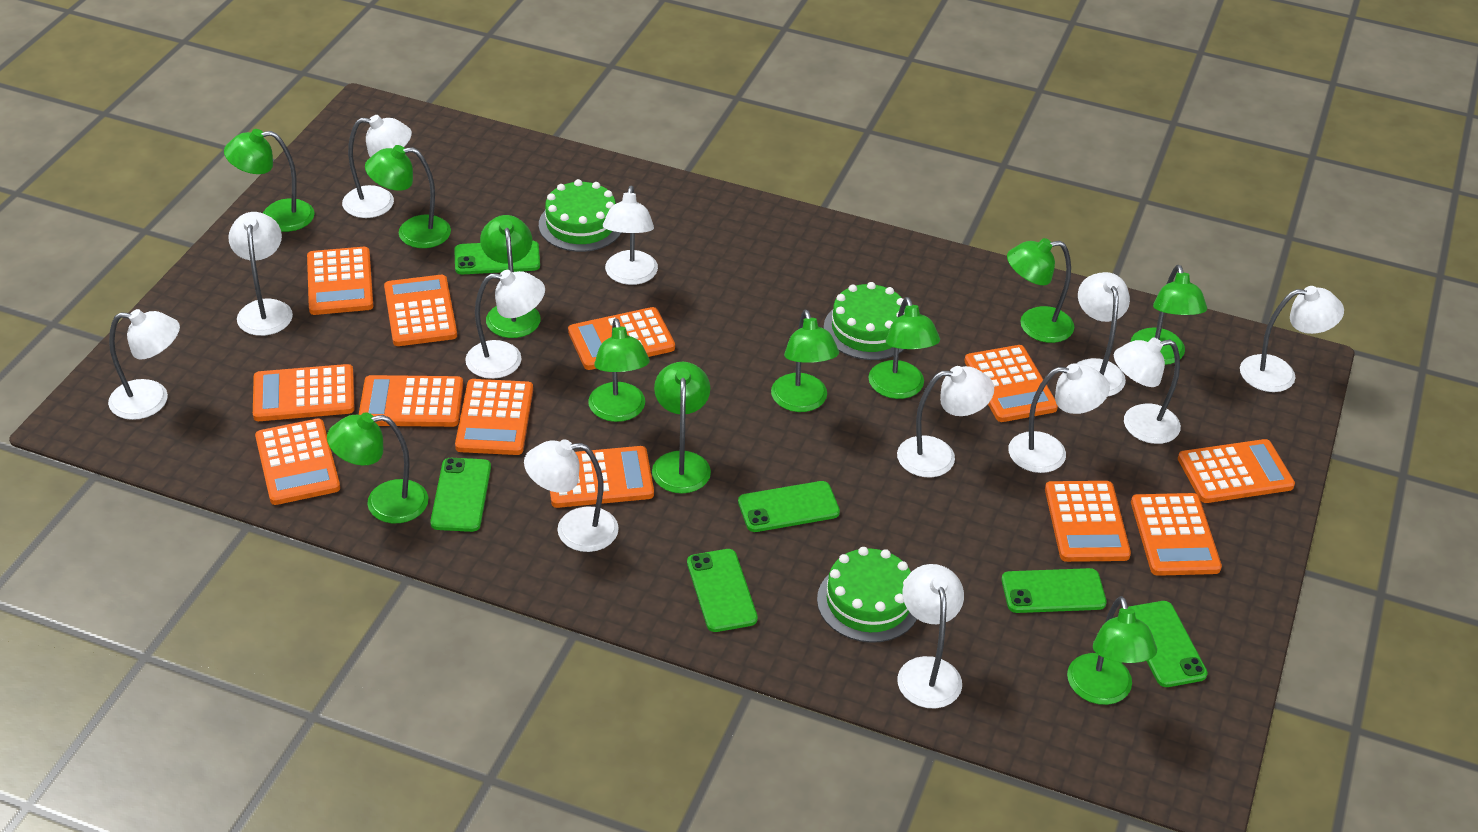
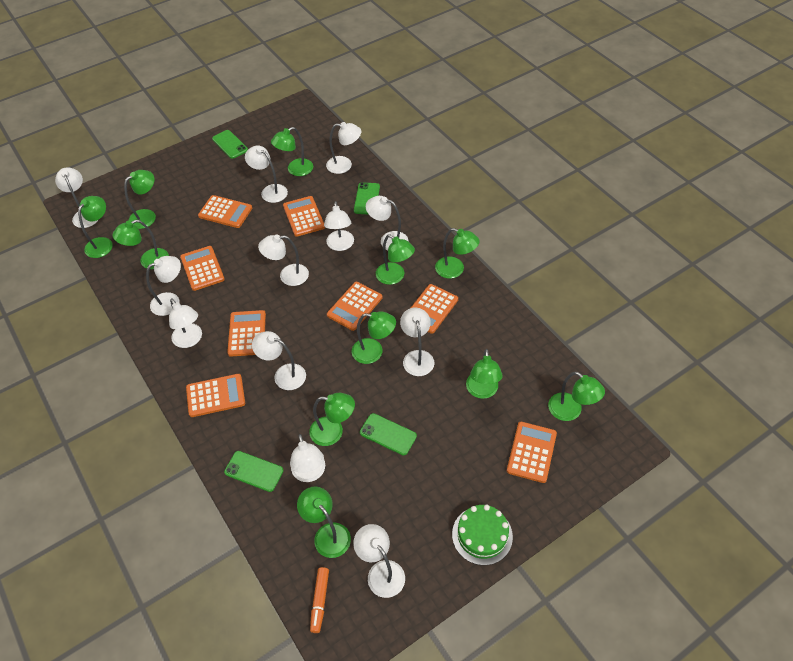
green cake: 3 -> 1
green phone: 6 -> 4
orange calculator: 12 -> 8
orange marker: 0 -> 1

